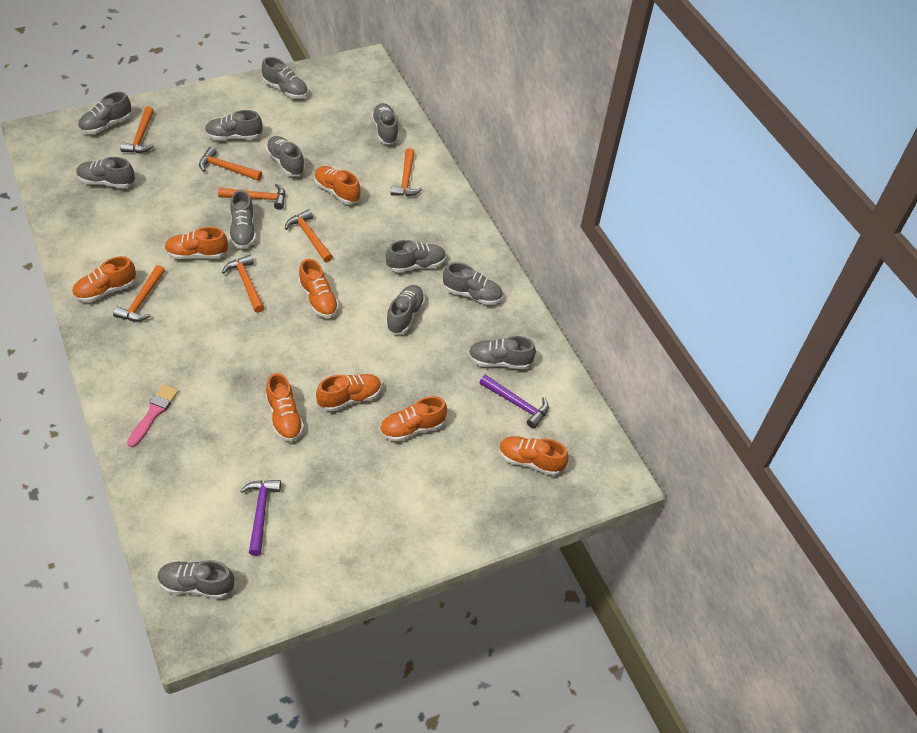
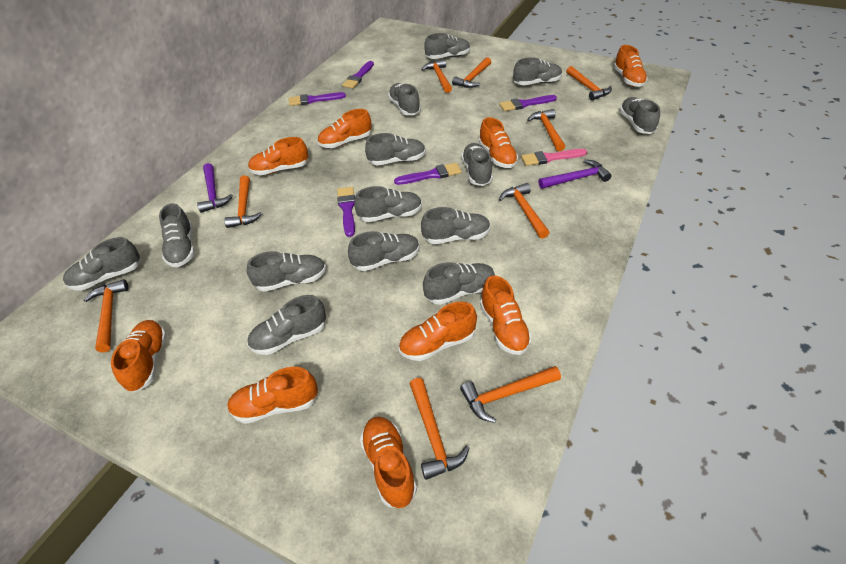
grey shoe: 12 -> 14
orange hammer: 7 -> 9
orange shoe: 8 -> 9
purple brush: 0 -> 5

